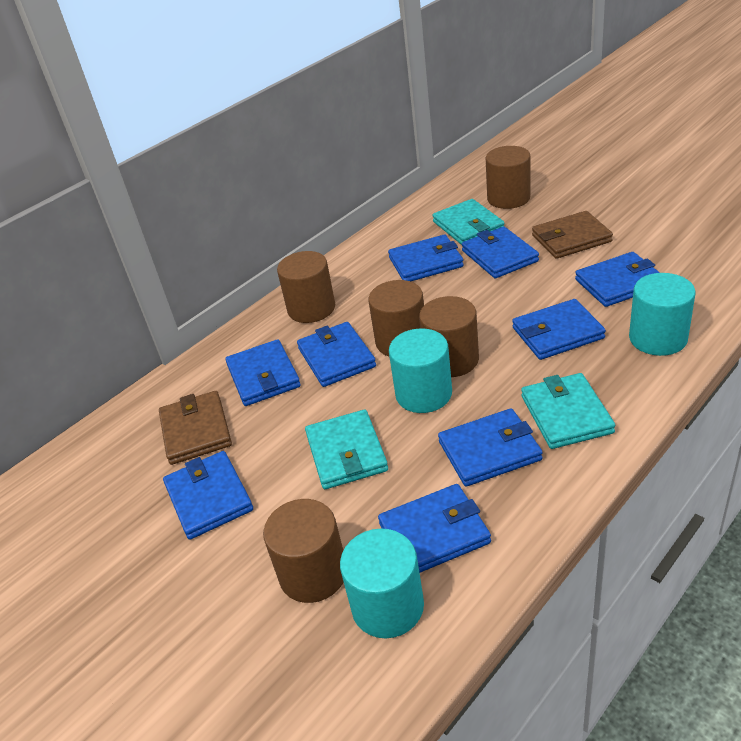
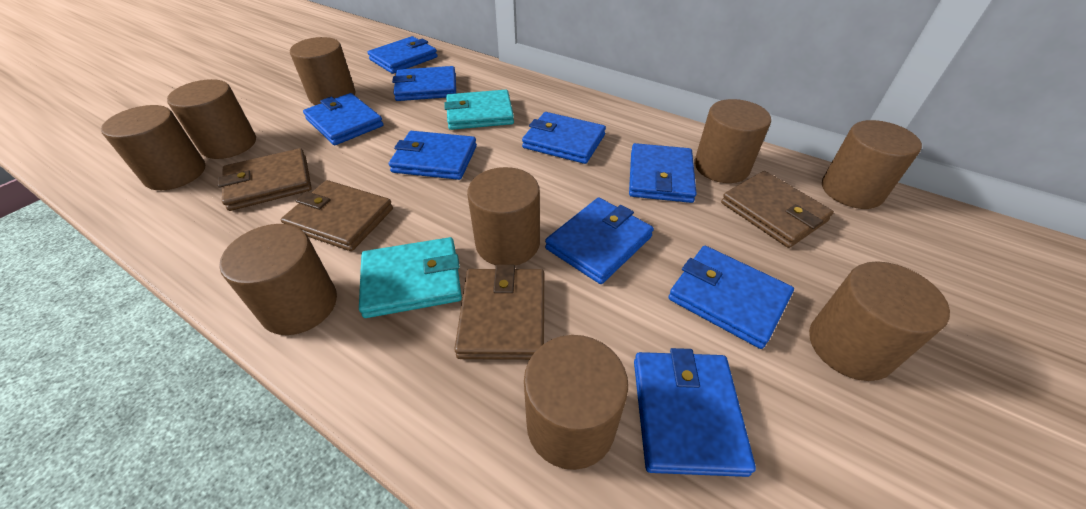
brown cylinder: 5 -> 9
brown wallet: 2 -> 4
turquoise cylinder: 3 -> 0
turquoise wallet: 3 -> 2

